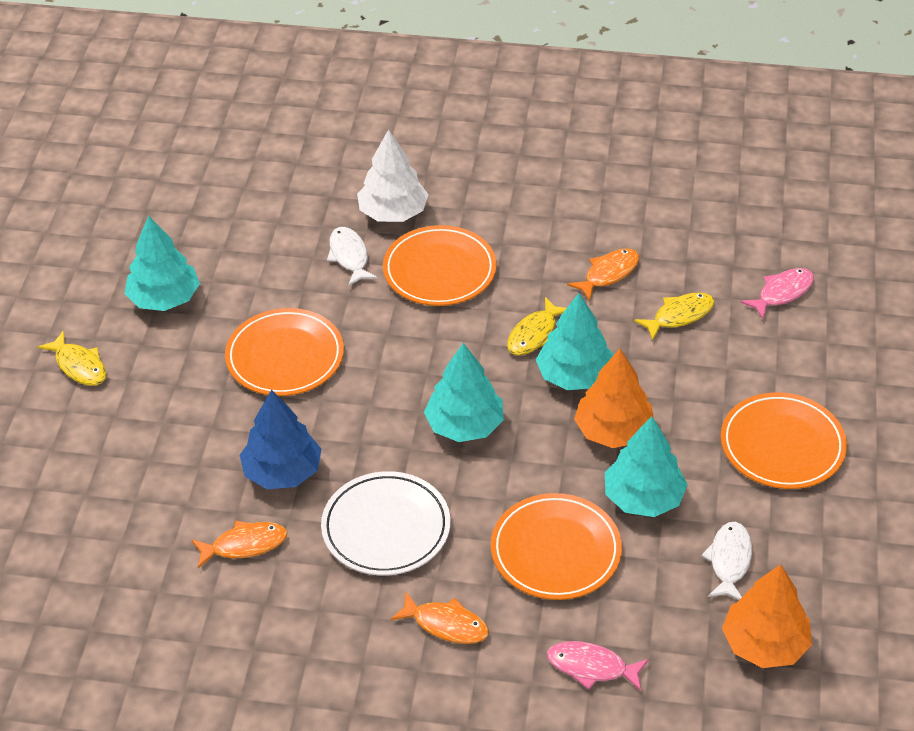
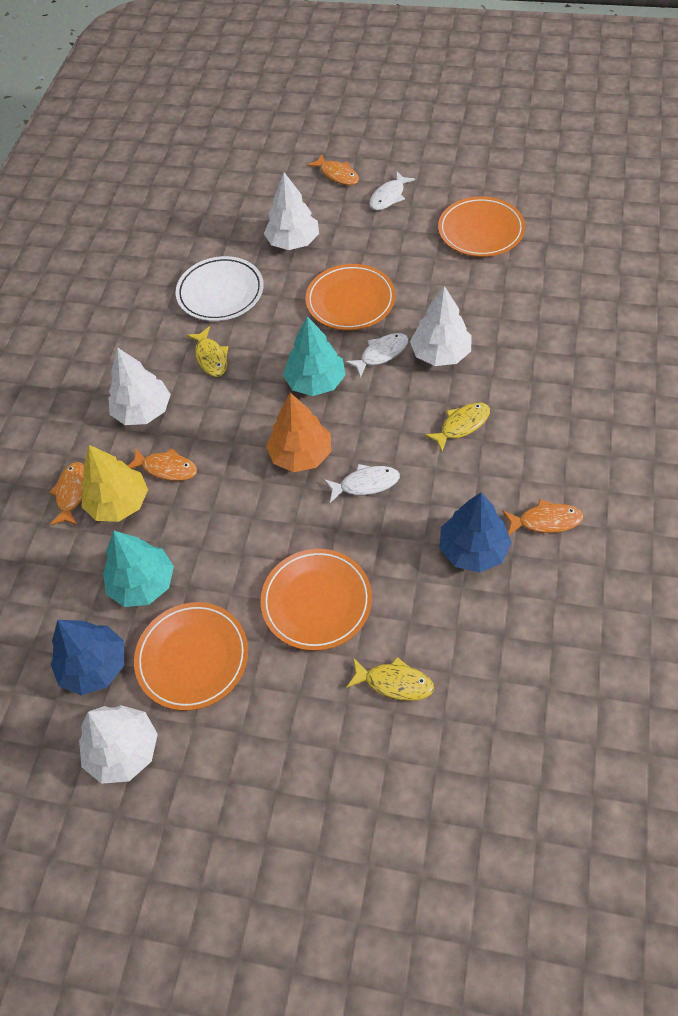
blue tree: 1 -> 2
orange fish: 3 -> 4
orange tree: 2 -> 1
pink fish: 2 -> 0
turquoise tree: 4 -> 2
white fish: 2 -> 3
white tree: 1 -> 4
yellow tree: 0 -> 1

